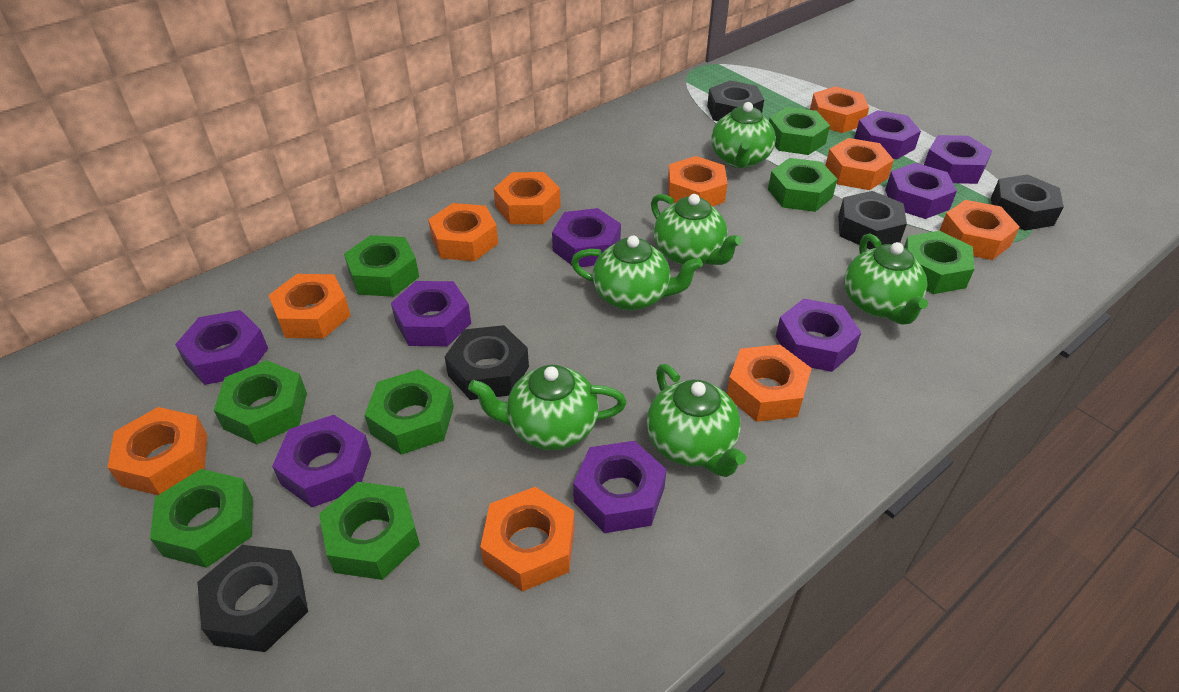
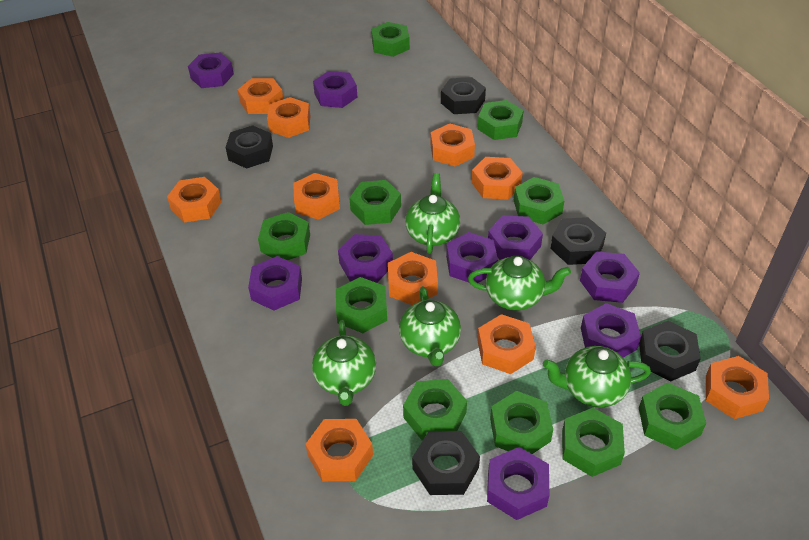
green nut: 8 -> 10
green teapot: 6 -> 5

